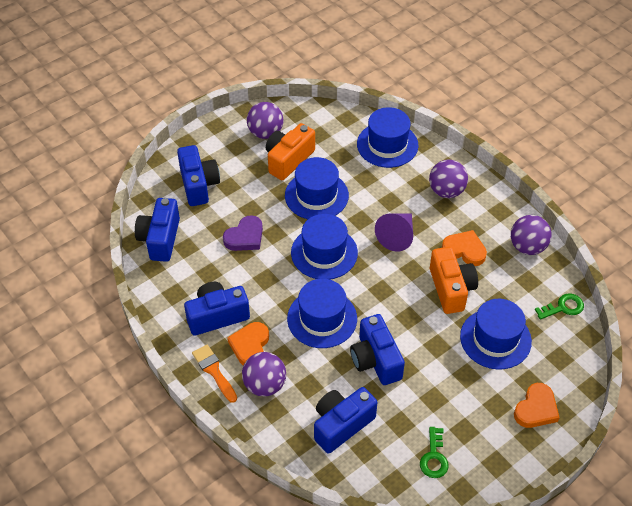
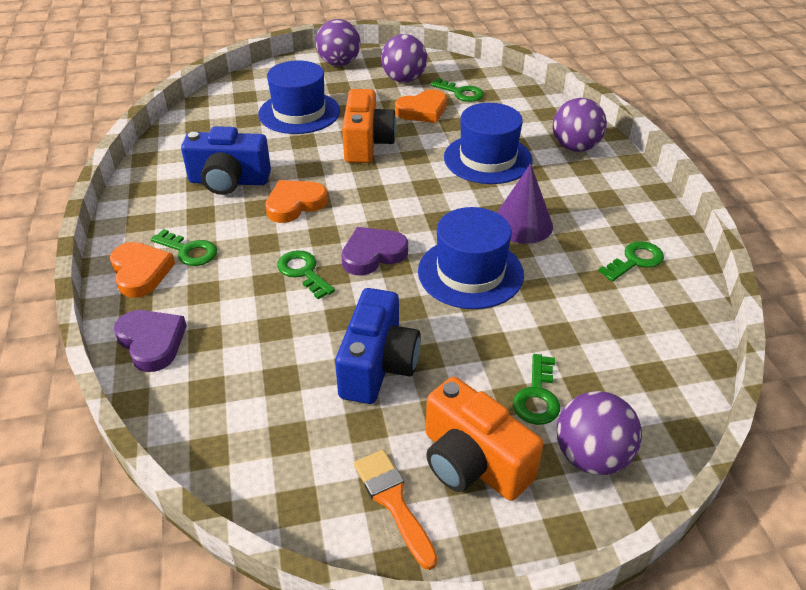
blue camera: 5 -> 2
blue hat: 5 -> 3
green key: 2 -> 5
purple heart: 1 -> 2

